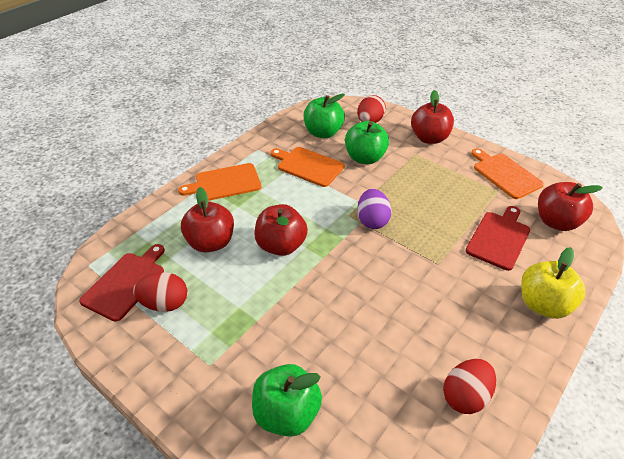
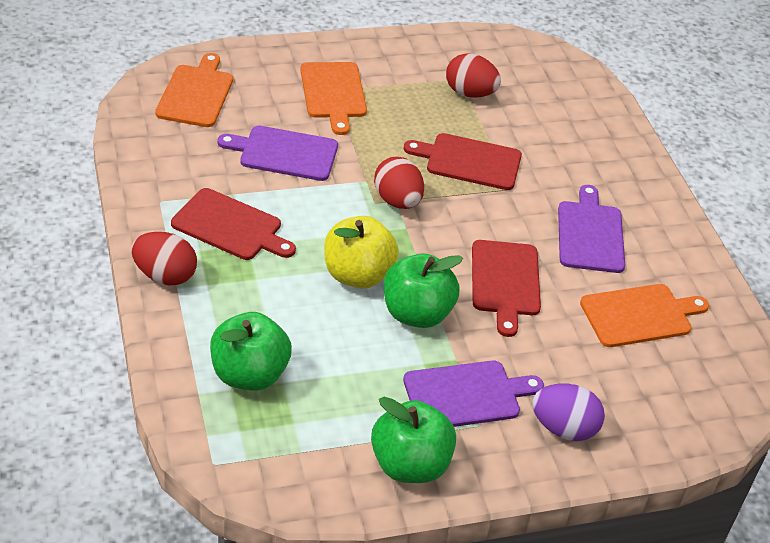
purple cutting board: 0 -> 3
red apple: 4 -> 0
red cutting board: 2 -> 3

